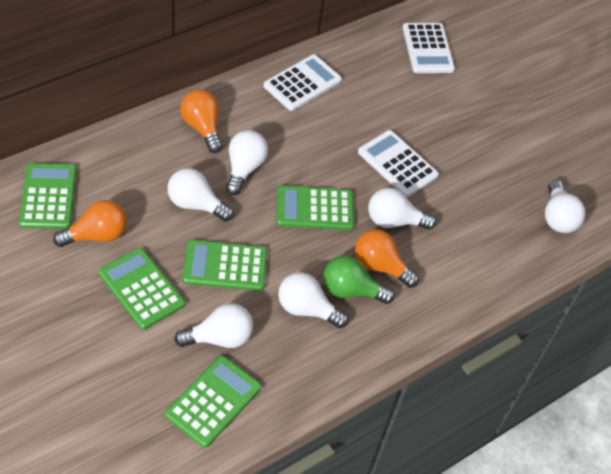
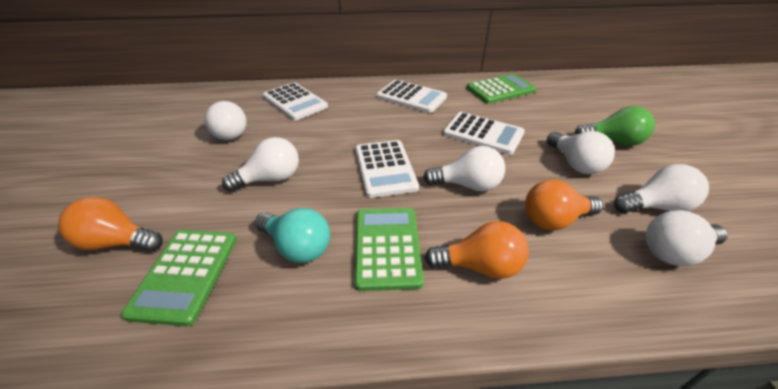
green calculator: 5 -> 3
turquoise light bulb: 0 -> 1
white calculator: 3 -> 4

